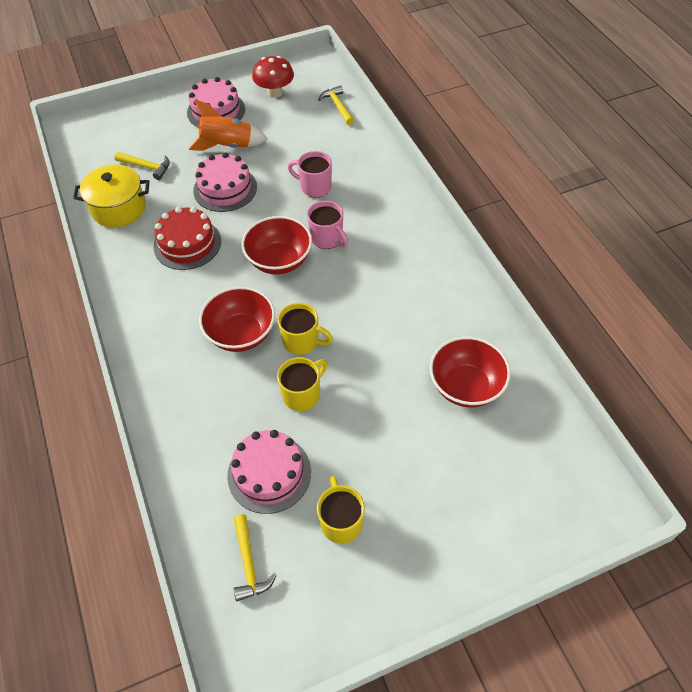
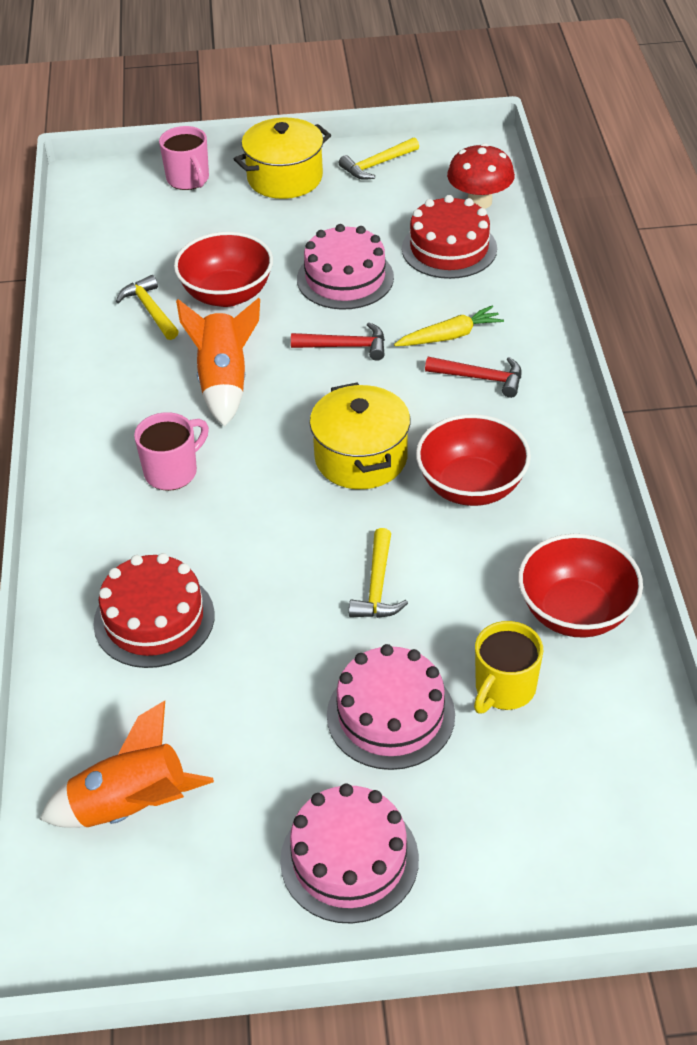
orange rocket: 1 -> 2
red cake: 1 -> 2
red hammer: 0 -> 2
yellow carrot: 0 -> 1
yellow mug: 3 -> 1
yellow pot: 1 -> 2

